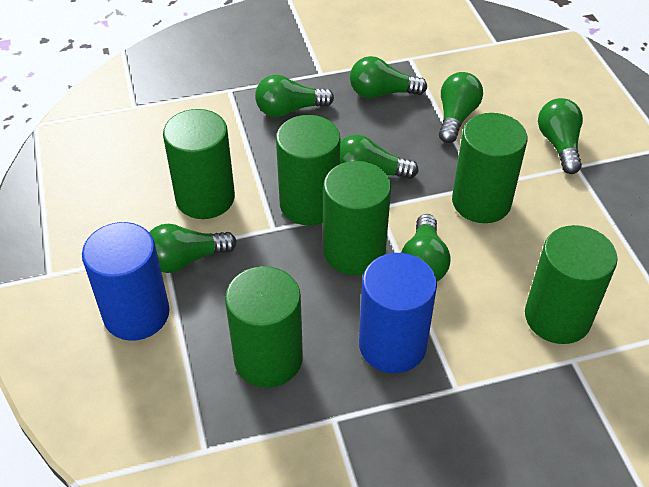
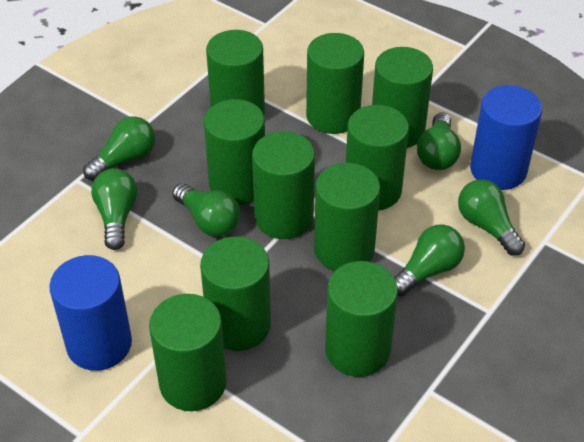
green cylinder: 6 -> 10
green light bulb: 7 -> 6

